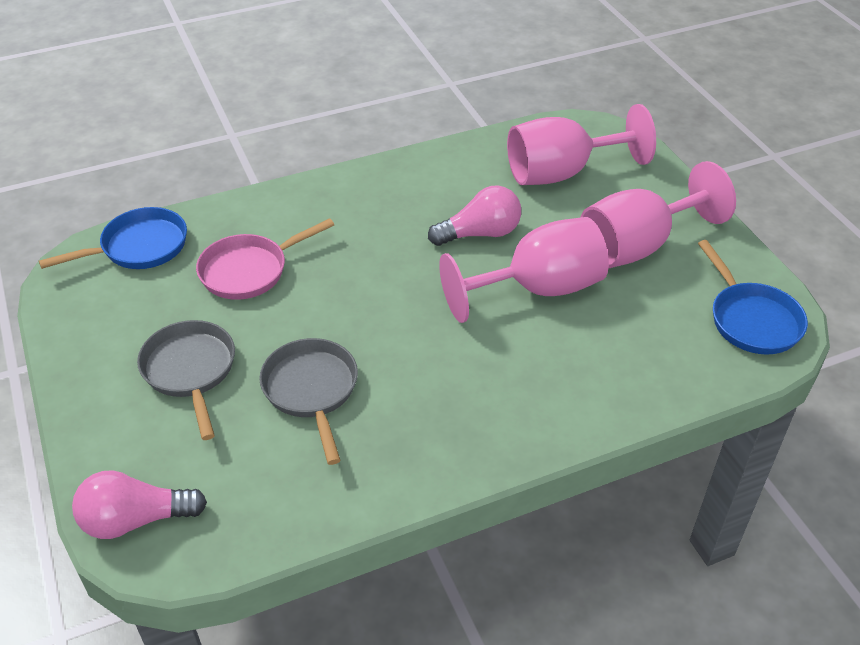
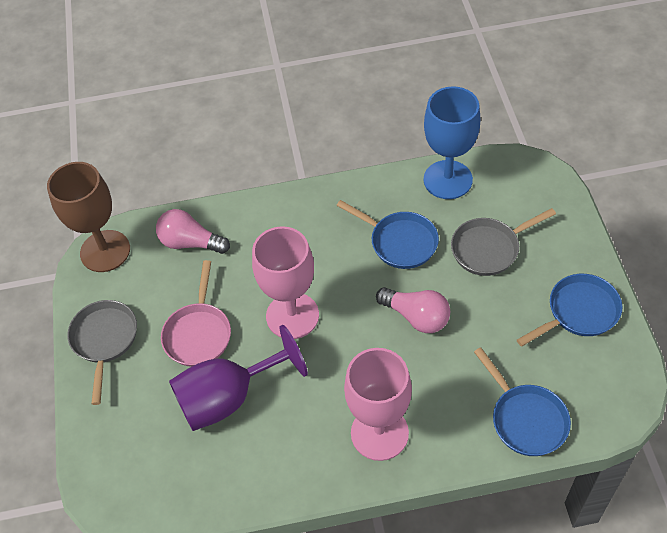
blue goblet: 0 -> 1
blue pan: 2 -> 3
brown goblet: 0 -> 1
pink goblet: 3 -> 2
purple goblet: 0 -> 1

